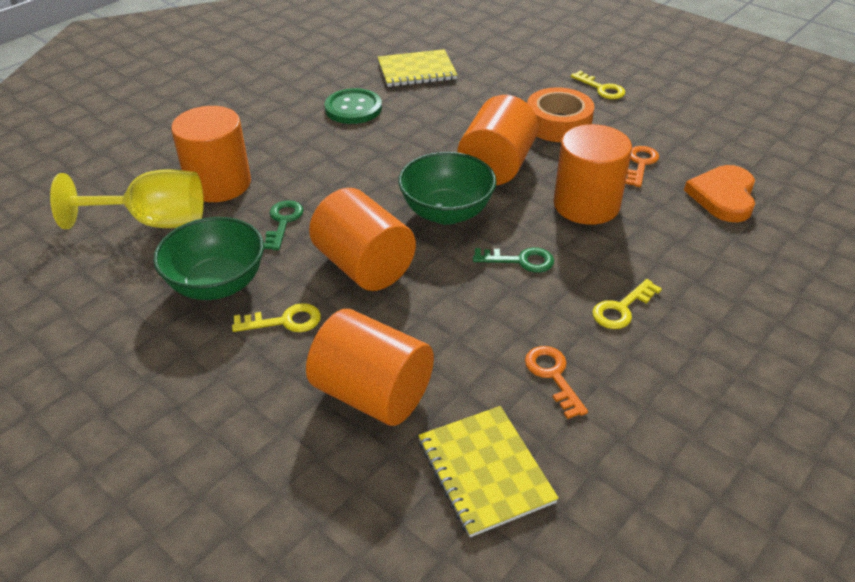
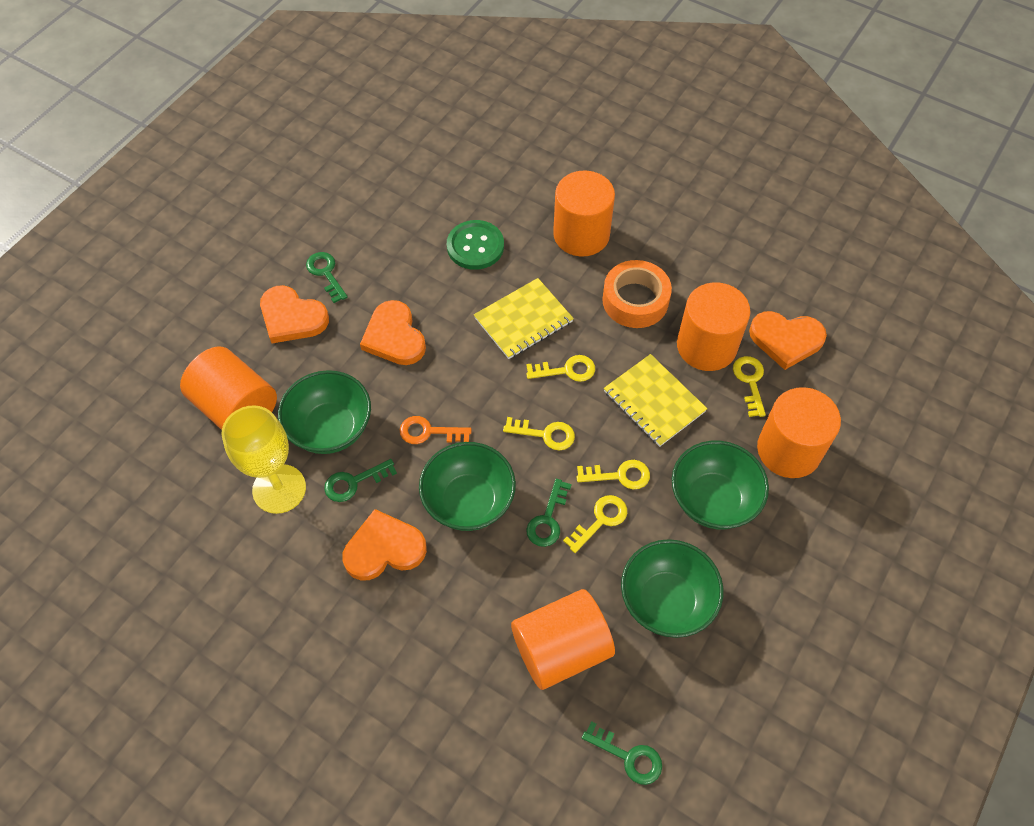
green bowl: 2 -> 4
green key: 2 -> 4
orange heart: 1 -> 4
orange key: 2 -> 1
yellow key: 3 -> 5

